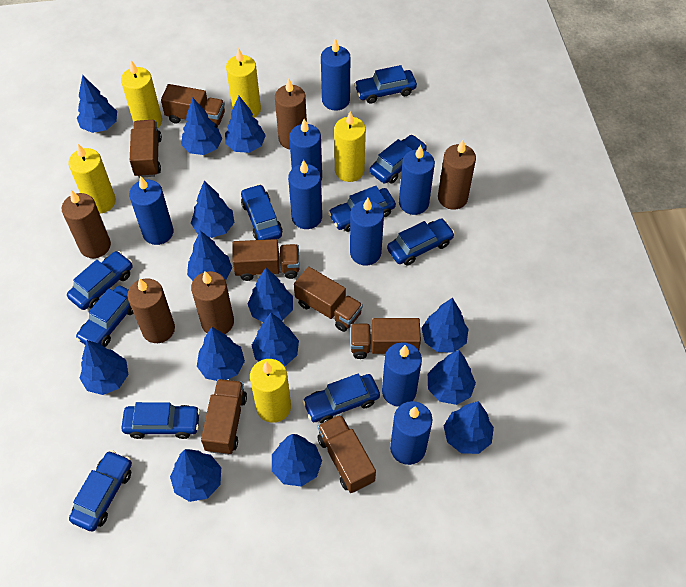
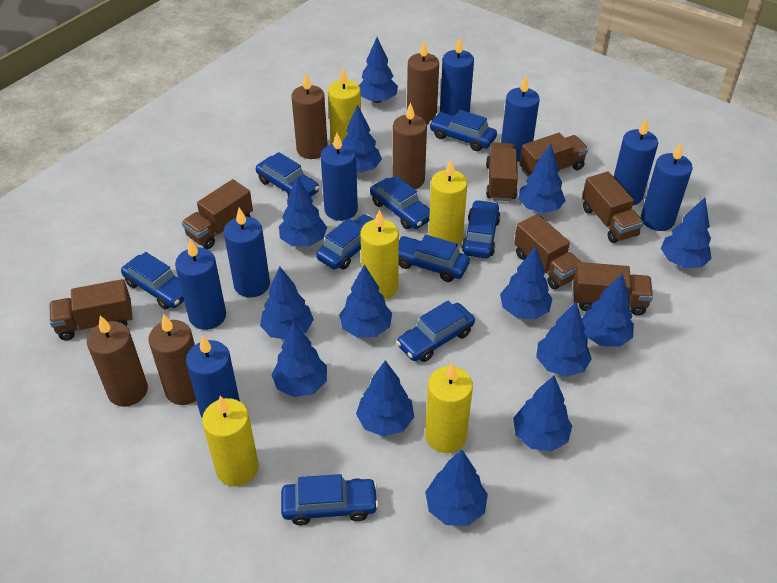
blue car: 10 -> 9

